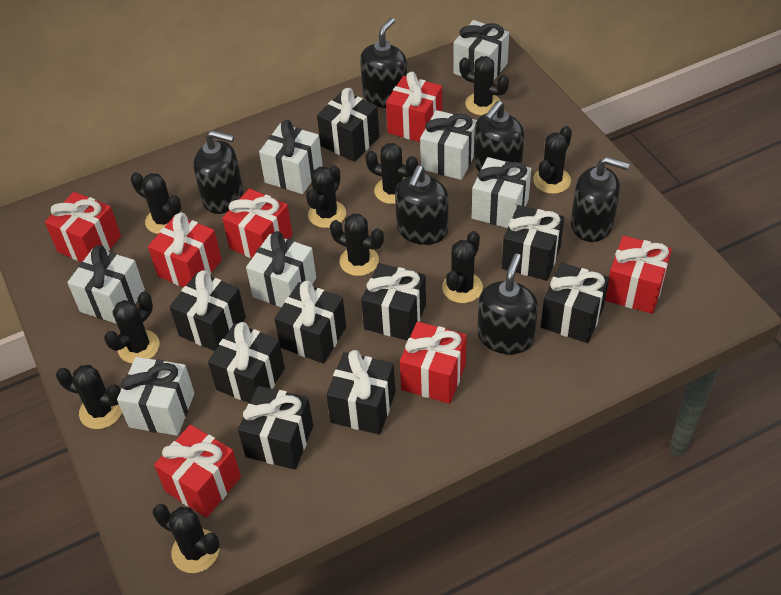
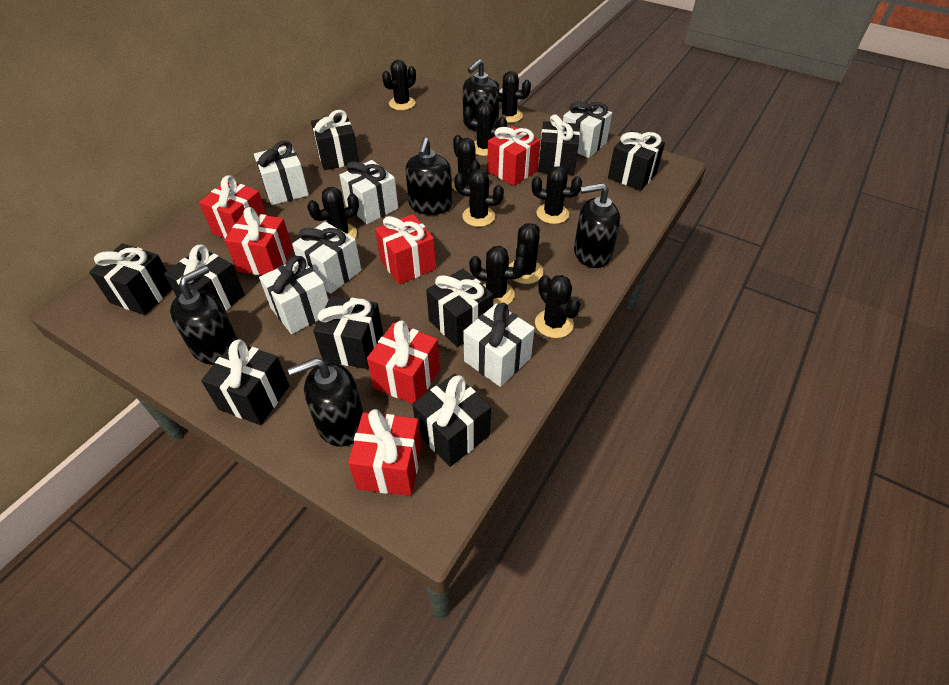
black soap dispenser: 6 -> 5
red gift: 7 -> 6
white gift: 7 -> 6

